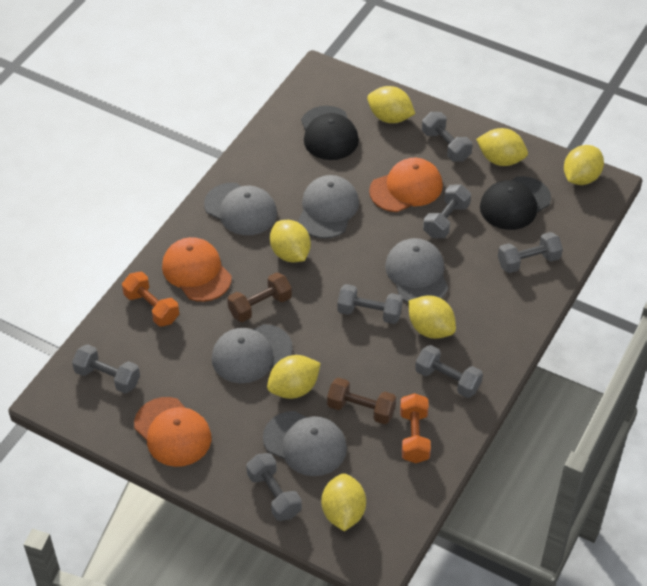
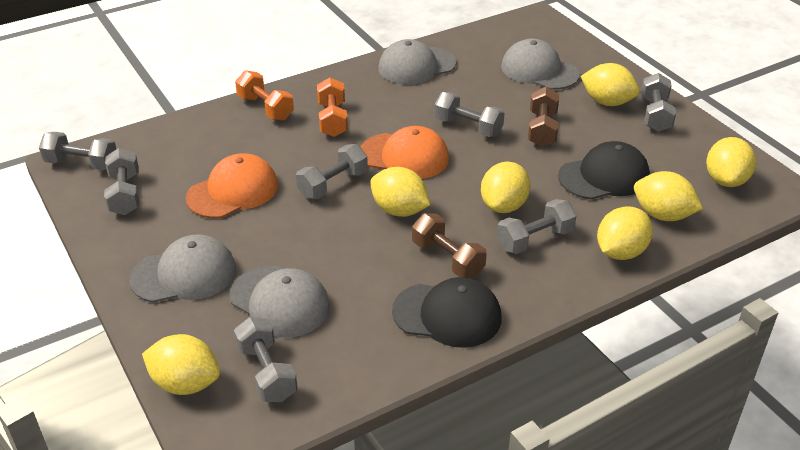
grey cap: 5 -> 4
orange cap: 3 -> 2

